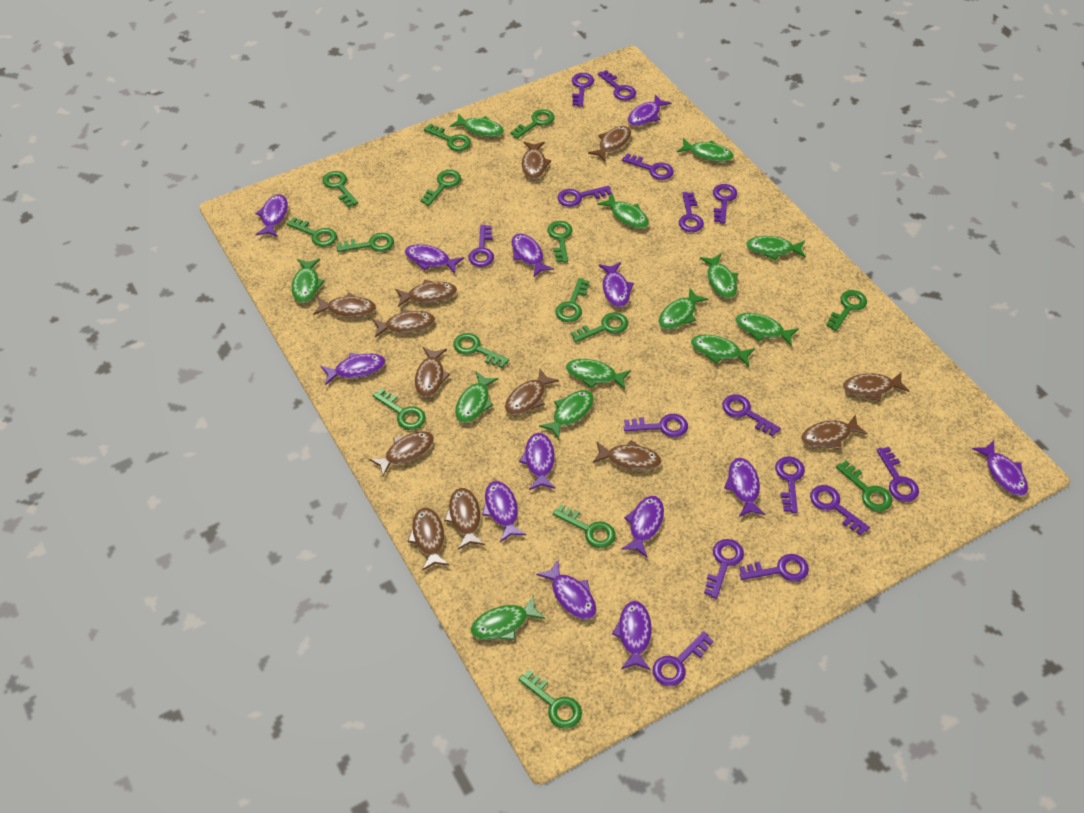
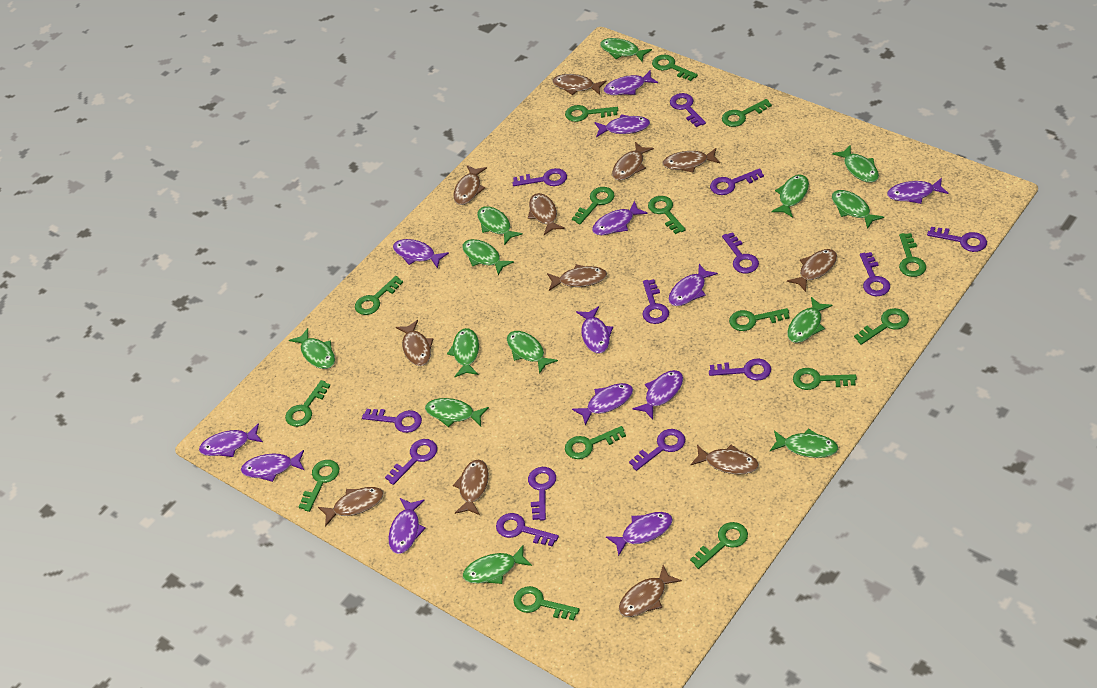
brown fish: 13 -> 12
purple key: 15 -> 13

